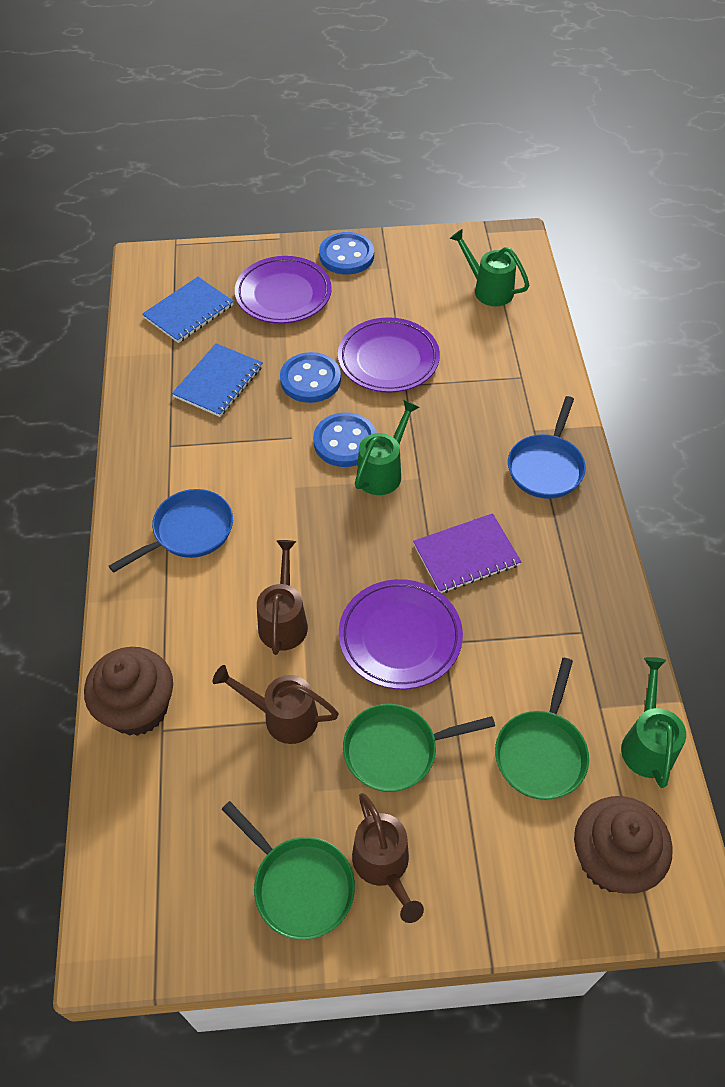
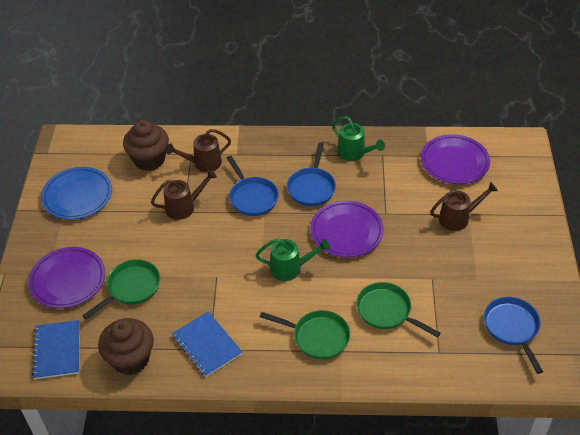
blue button: 3 -> 0
blue pan: 2 -> 3
blue plate: 0 -> 1
green watering can: 3 -> 2
purple notebook: 1 -> 0

